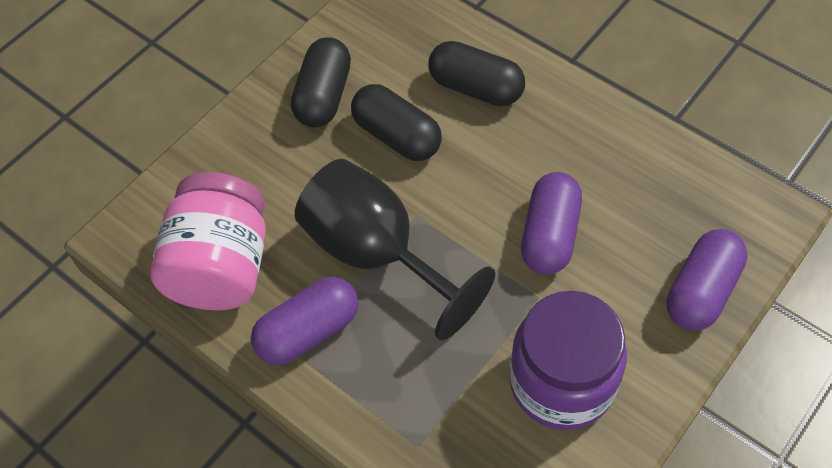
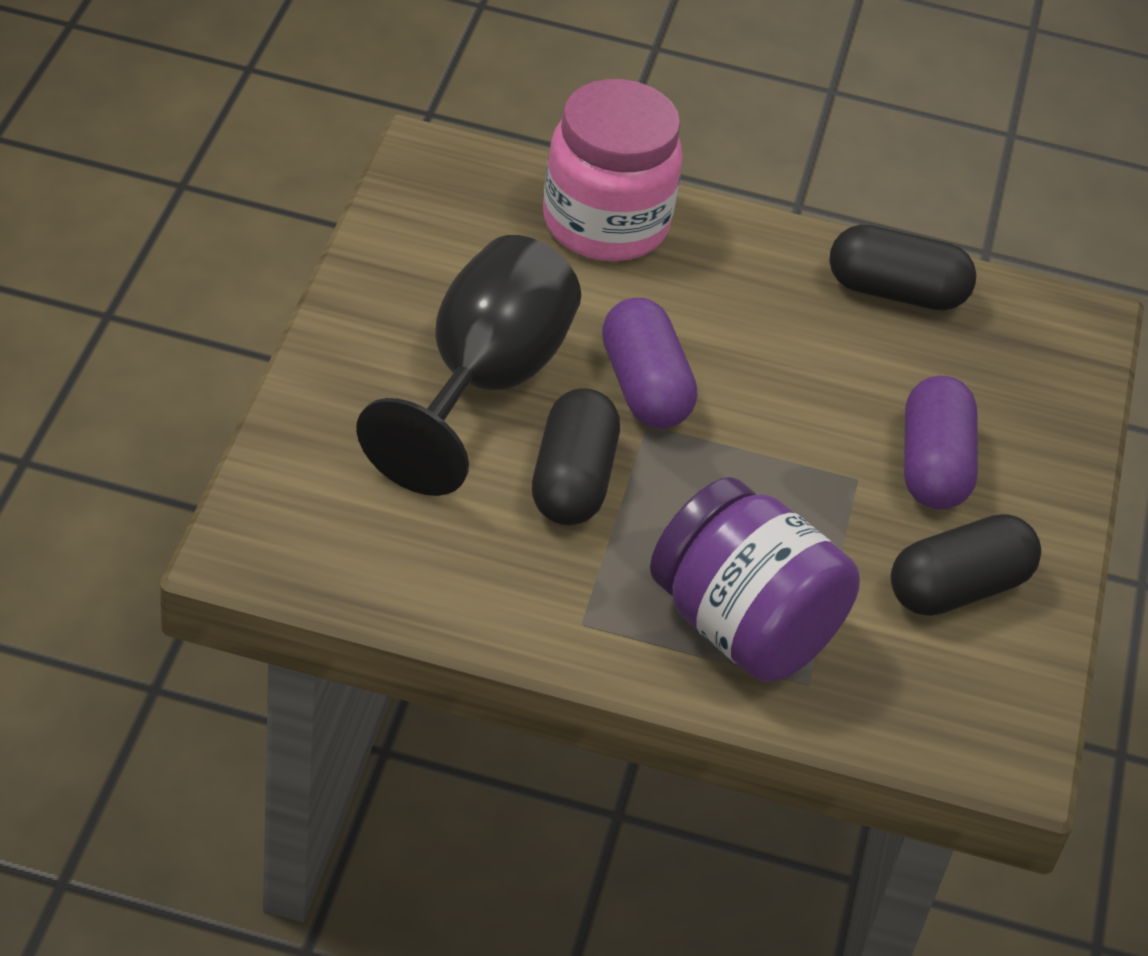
purple capsule: 3 -> 2

